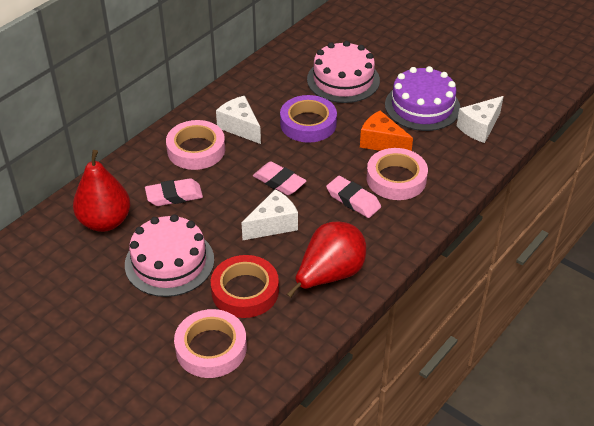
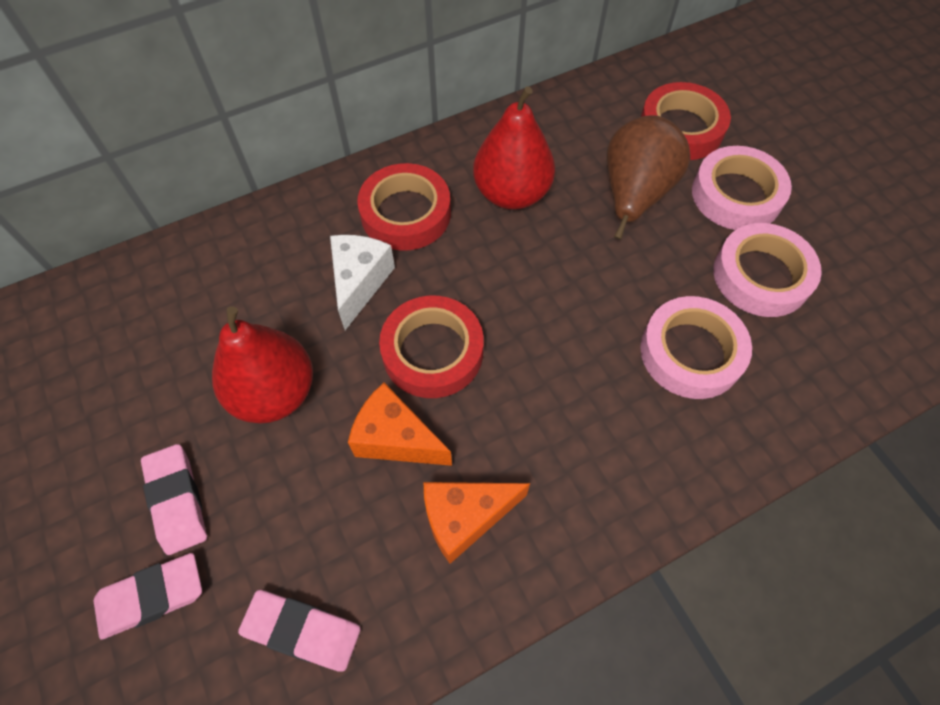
brown pear: 0 -> 1
orange cheese: 1 -> 2
pink cake: 2 -> 0
purple cake: 1 -> 0
purple tape: 1 -> 0
red tape: 1 -> 3
white cheese: 3 -> 1

